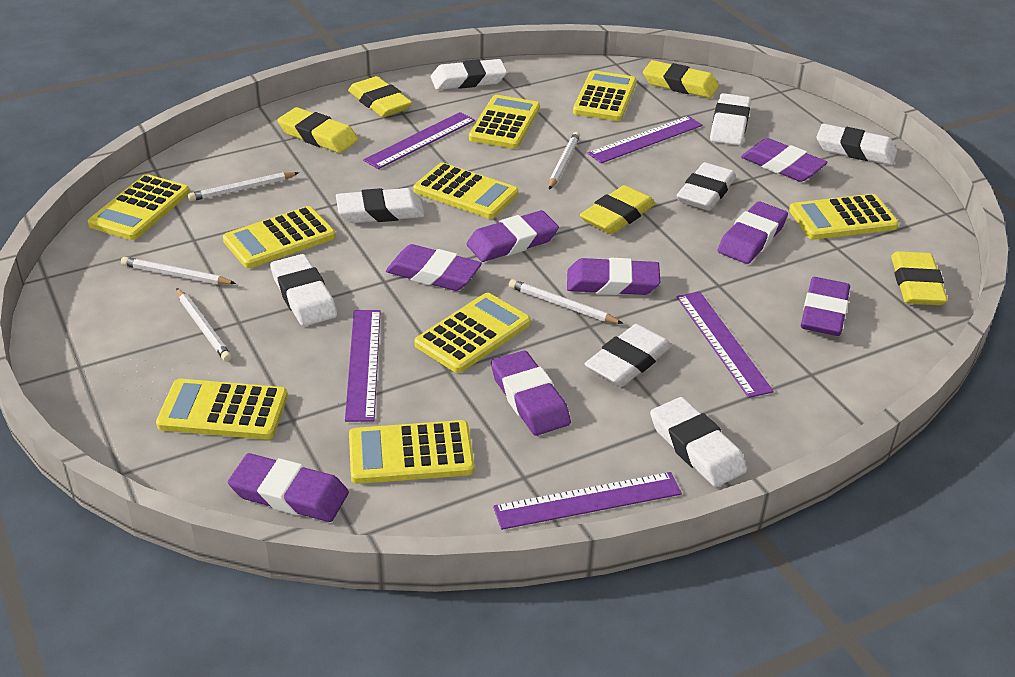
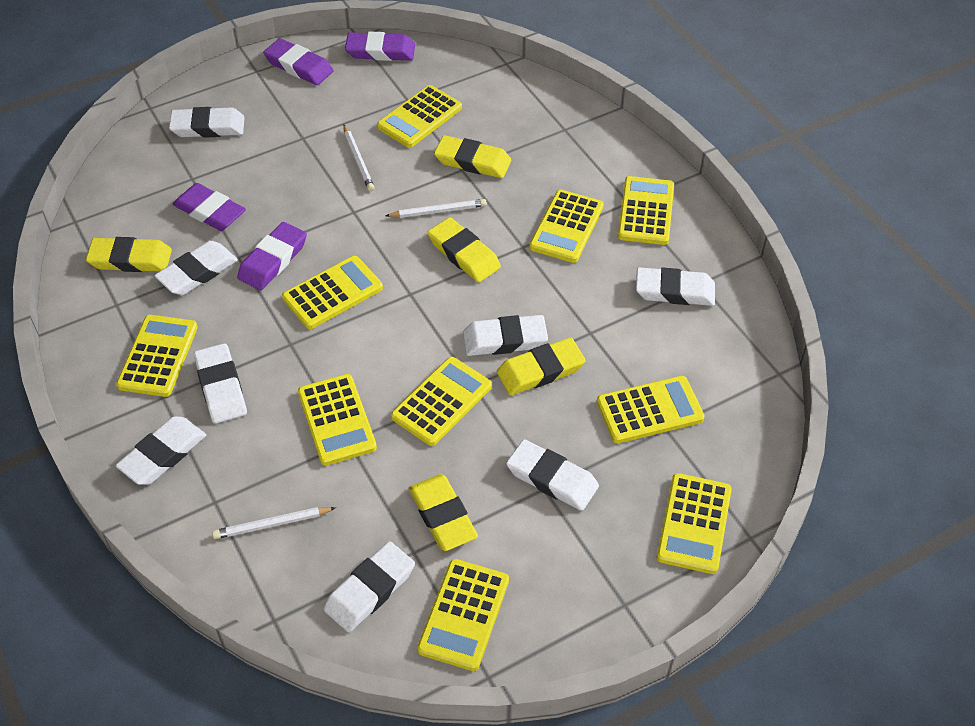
purple eraser: 8 -> 4
purple ruler: 5 -> 0
white pencil: 5 -> 3
yellow calculator: 9 -> 10

